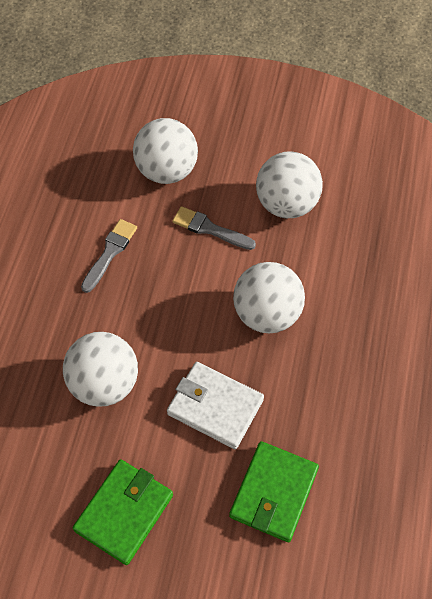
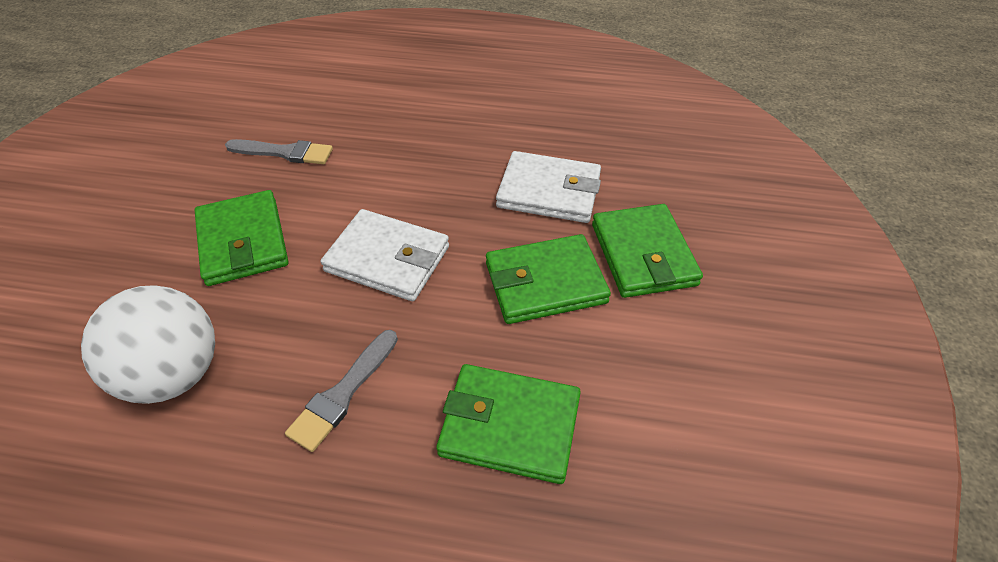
green wallet: 2 -> 4
white ball: 4 -> 1
white wallet: 1 -> 2

